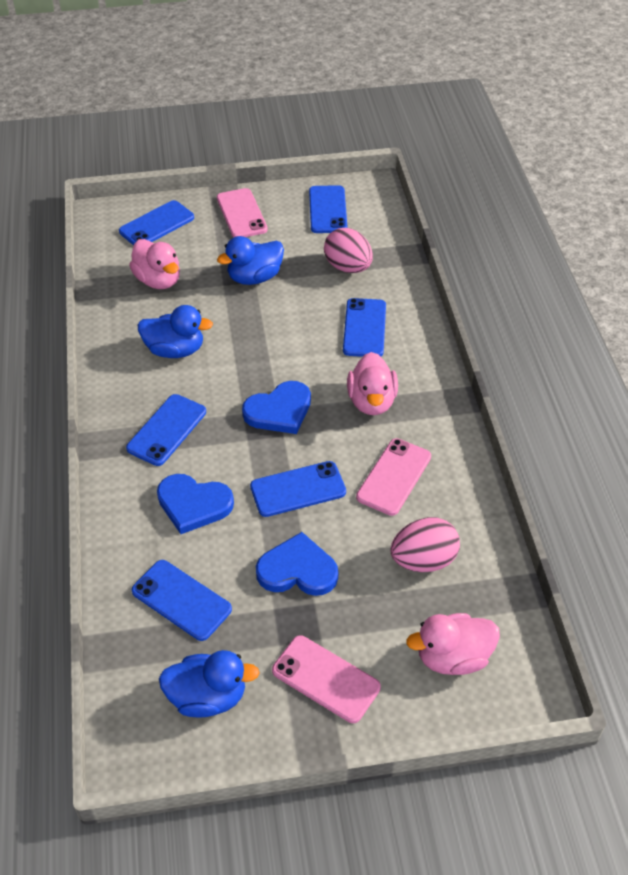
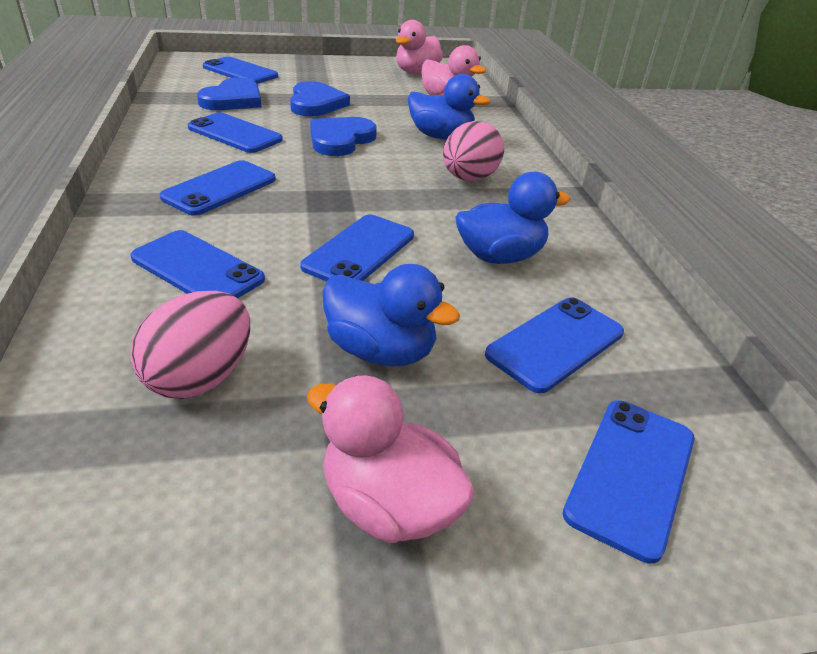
blue phone: 6 -> 7
pink phone: 3 -> 0

